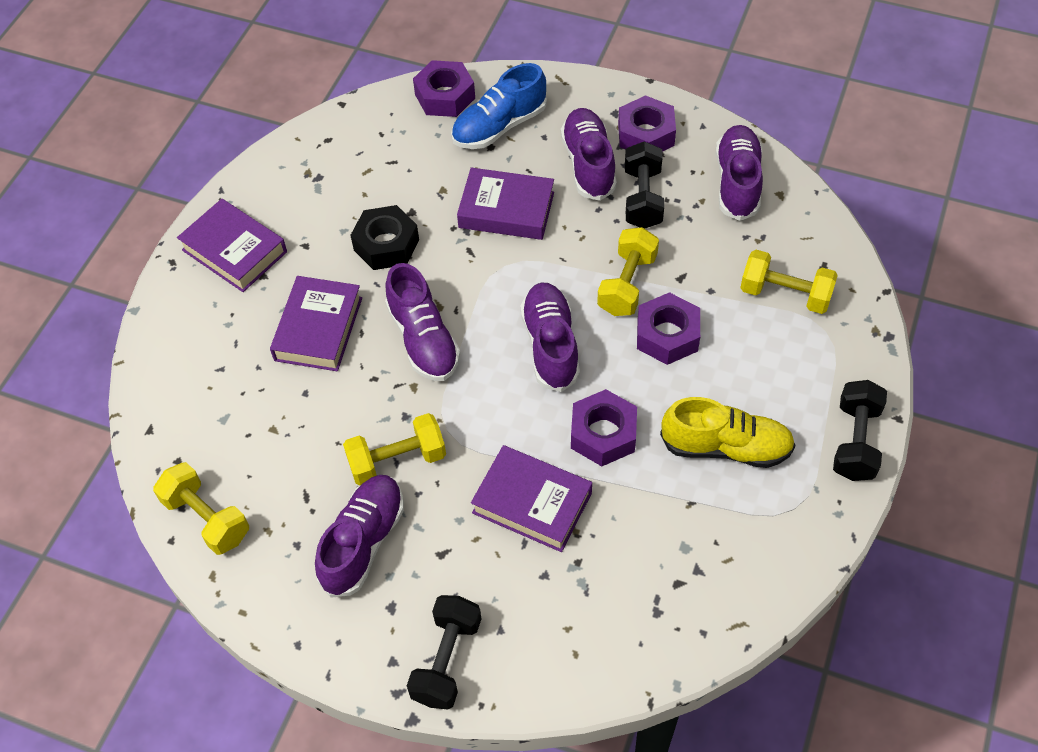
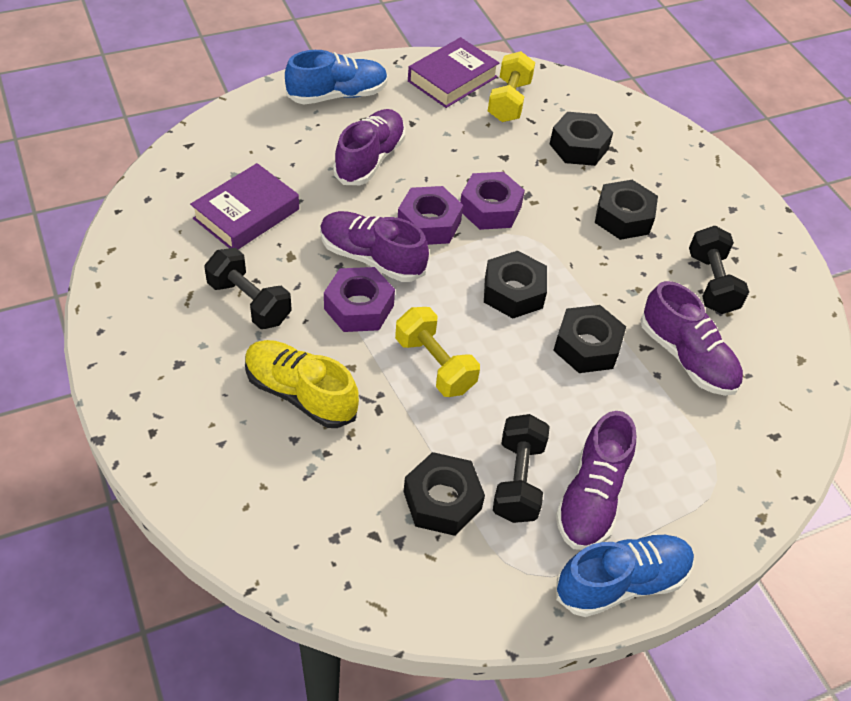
black nut: 1 -> 5
blue shoe: 1 -> 2
purple book: 4 -> 2
purple nut: 4 -> 3
purple shoe: 5 -> 4
yellow dumbbell: 4 -> 2

